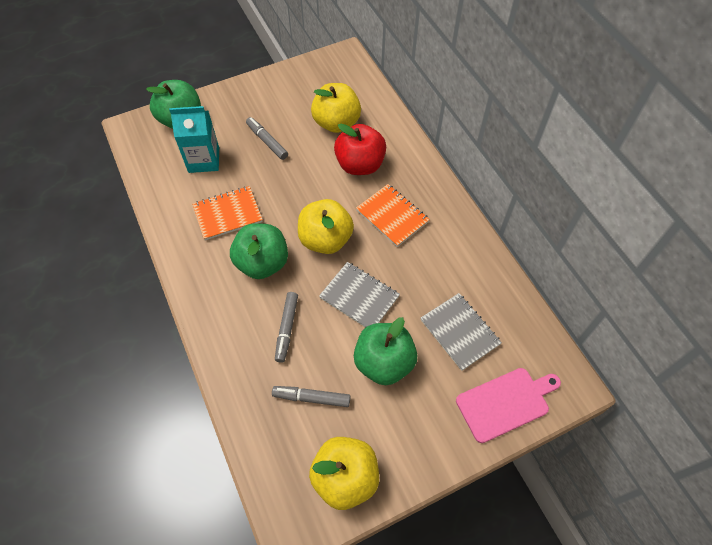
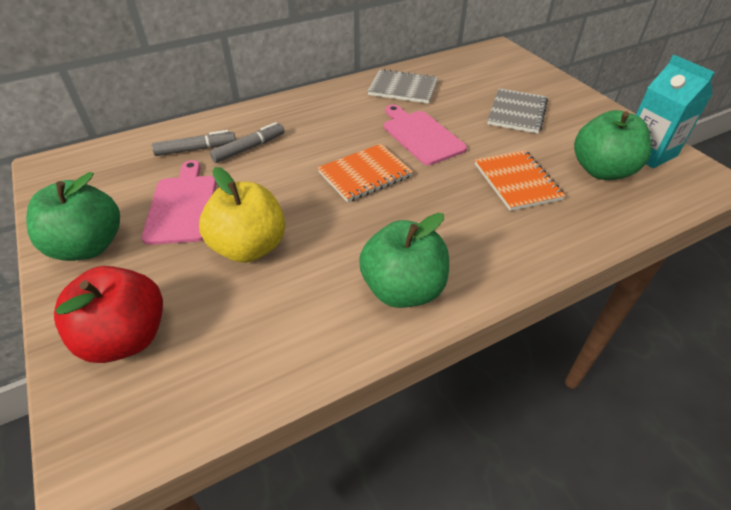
grey marker: 3 -> 2
pink cutting board: 1 -> 2
yellow apple: 3 -> 1

